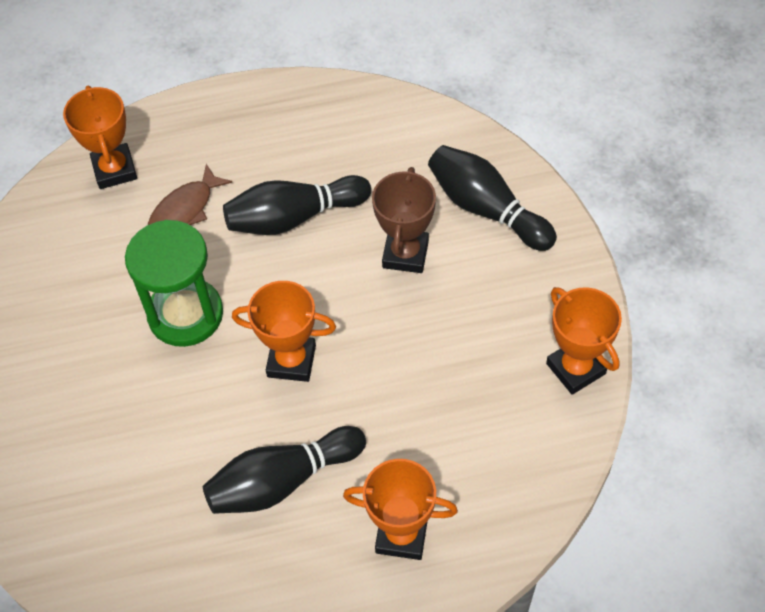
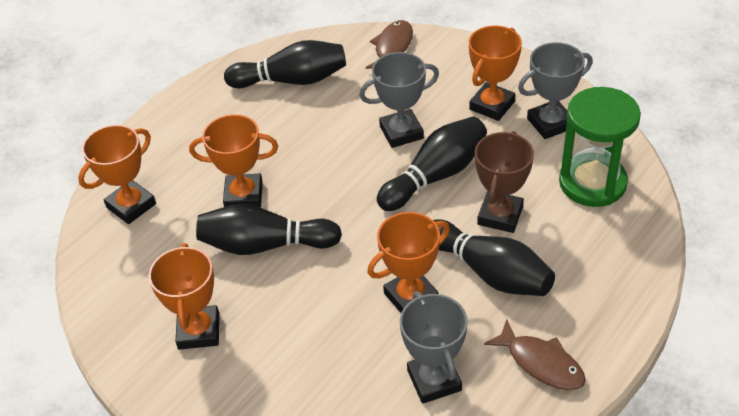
black bowling pin: 3 -> 4
brown fish: 1 -> 2
grey trophy: 0 -> 3
orange trophy: 4 -> 5

